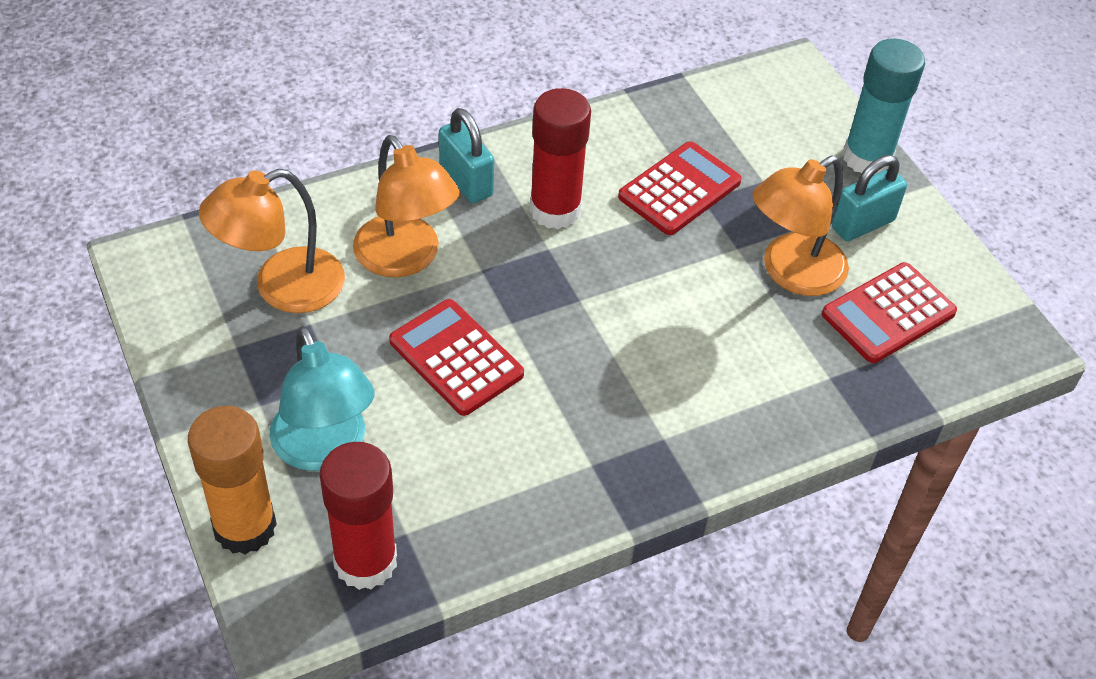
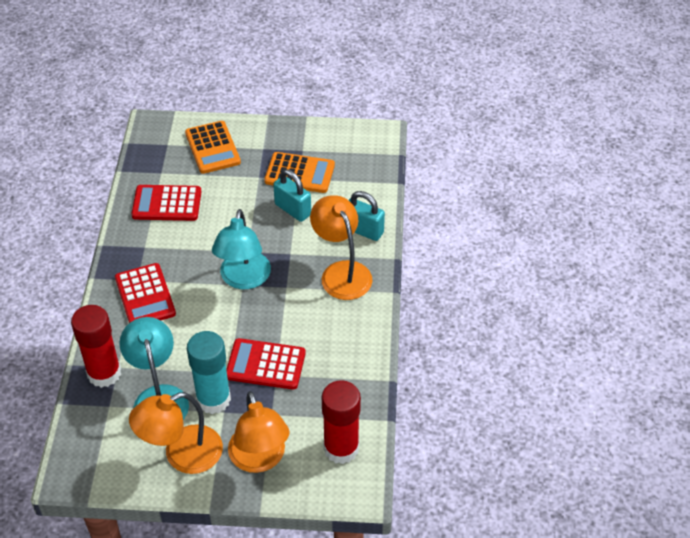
orange calculator: 0 -> 2
orange glue stick: 1 -> 0
turquoise lamp: 1 -> 2

